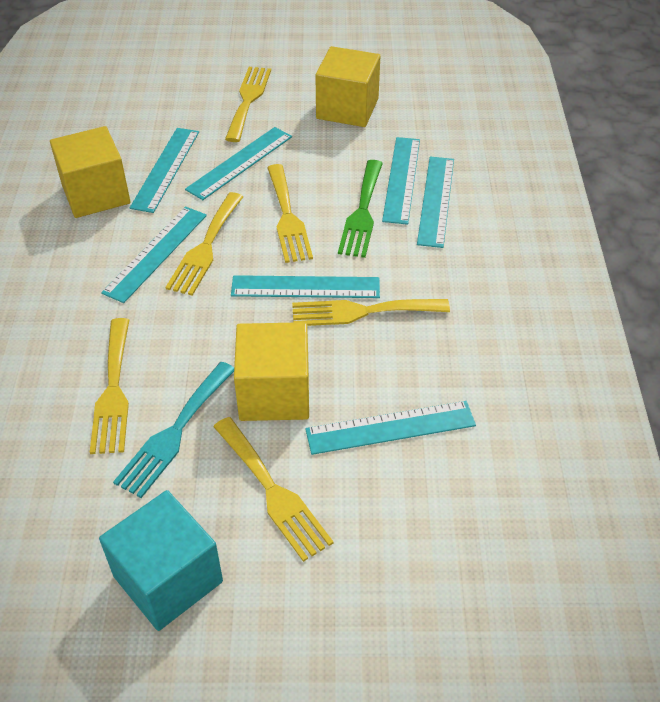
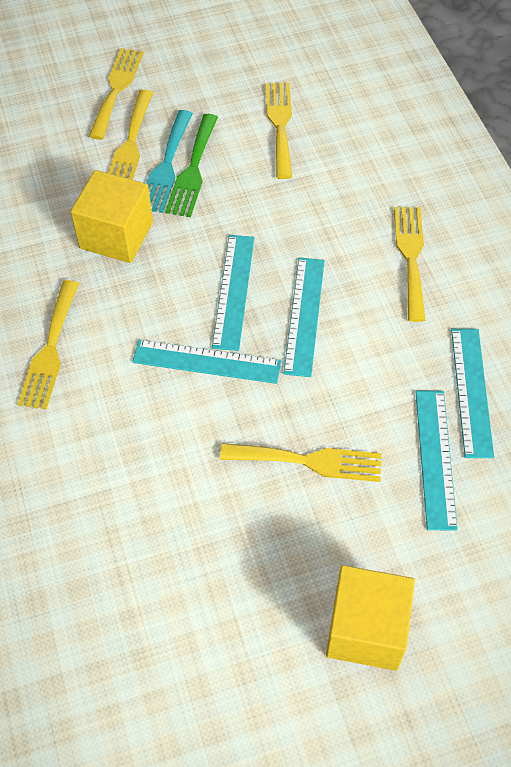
turquoise cube: 1 -> 0
turquoise ruler: 7 -> 5
yellow cube: 3 -> 2

